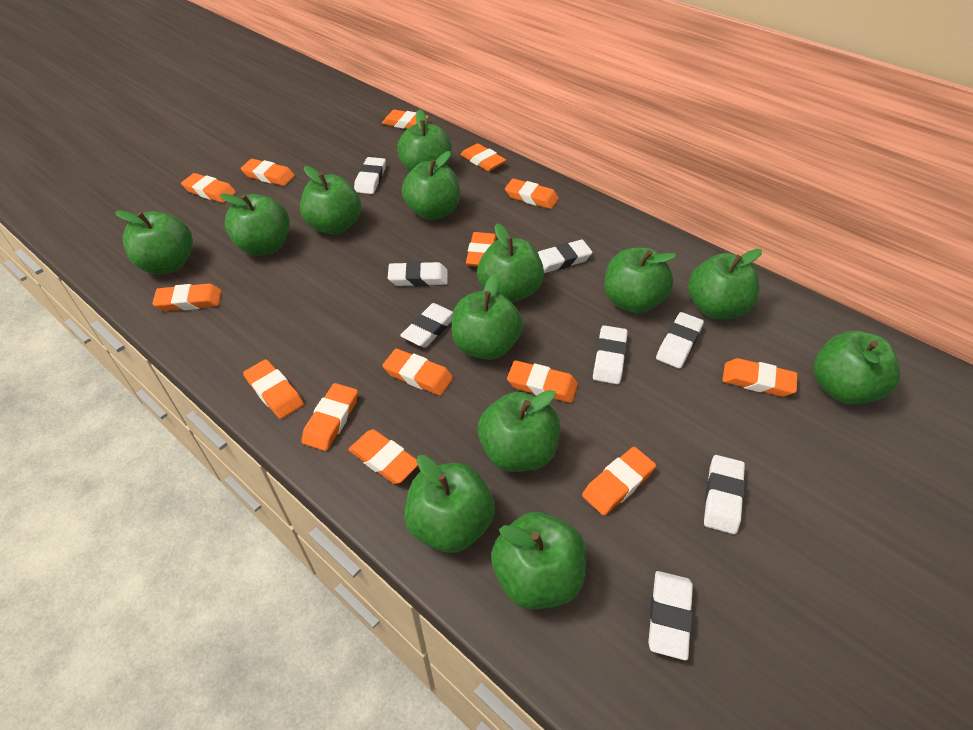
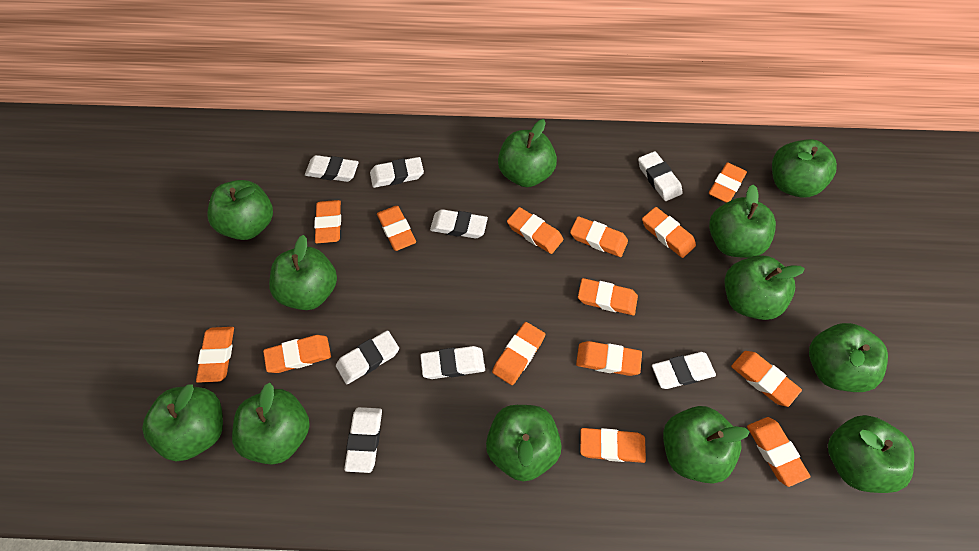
green apple: 13 -> 12

